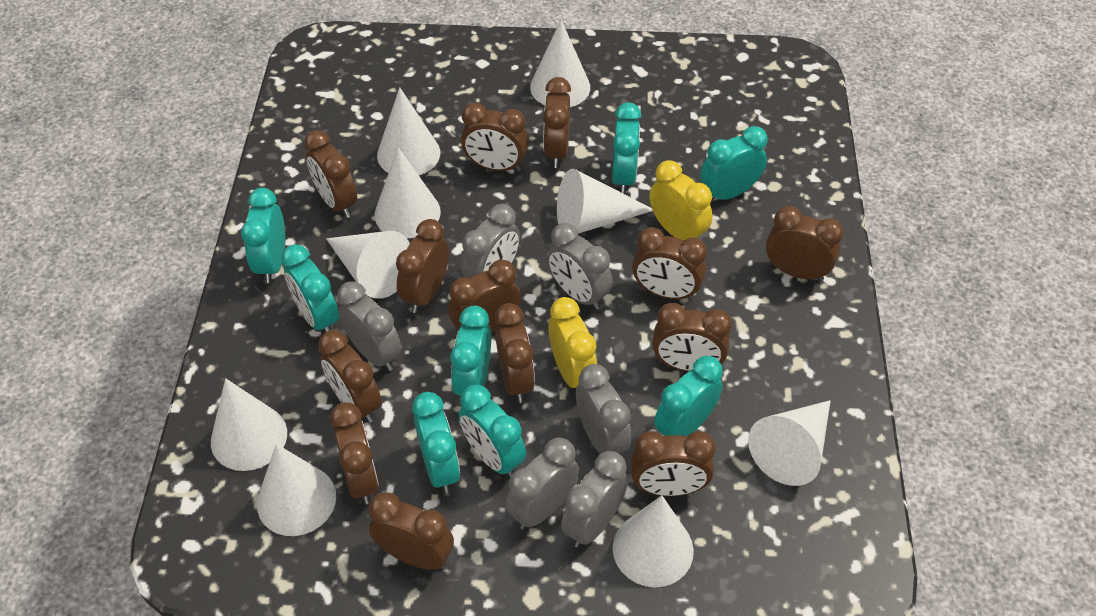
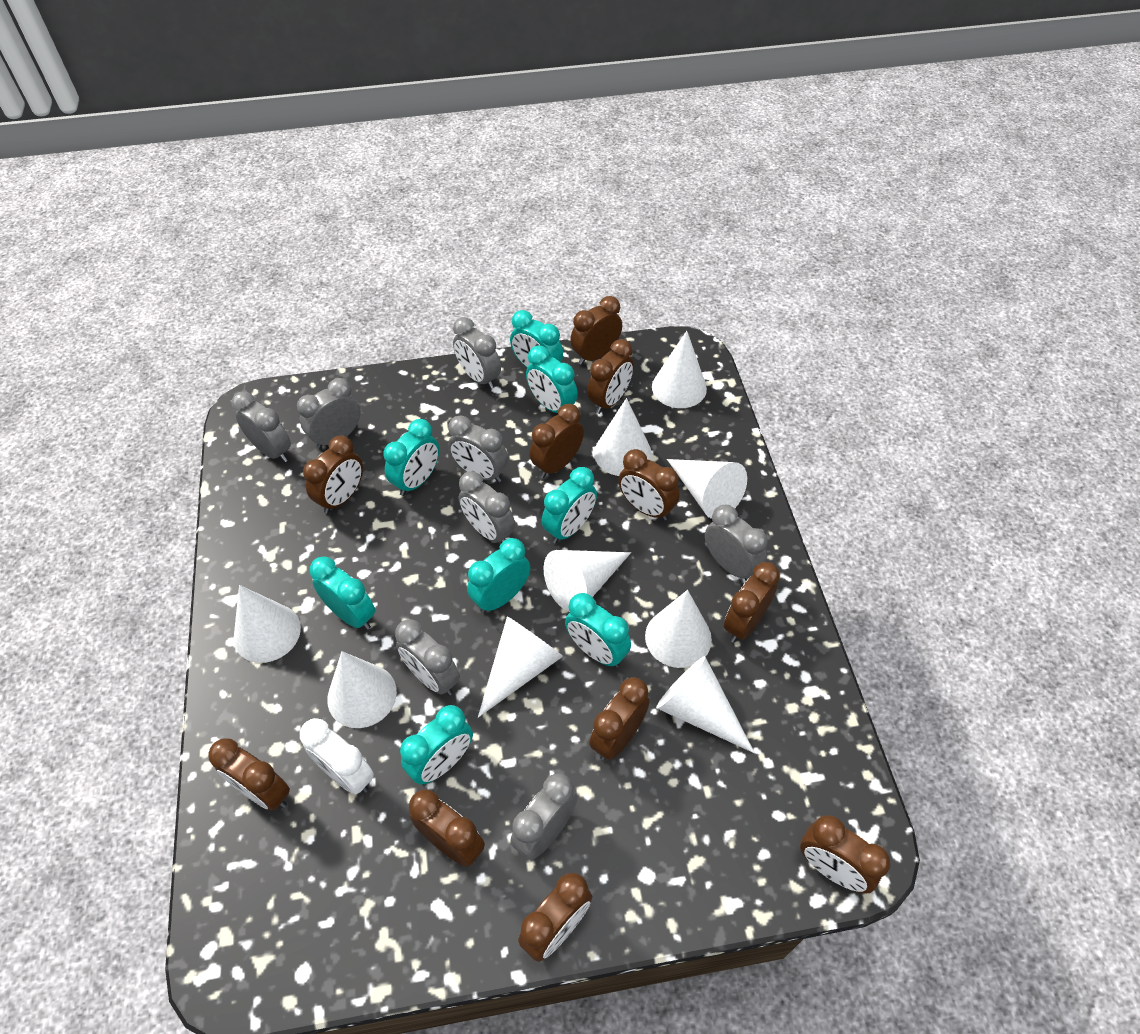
brown clock: 13 -> 11
grey clock: 6 -> 8
white clock: 0 -> 1
yellow clock: 2 -> 0

